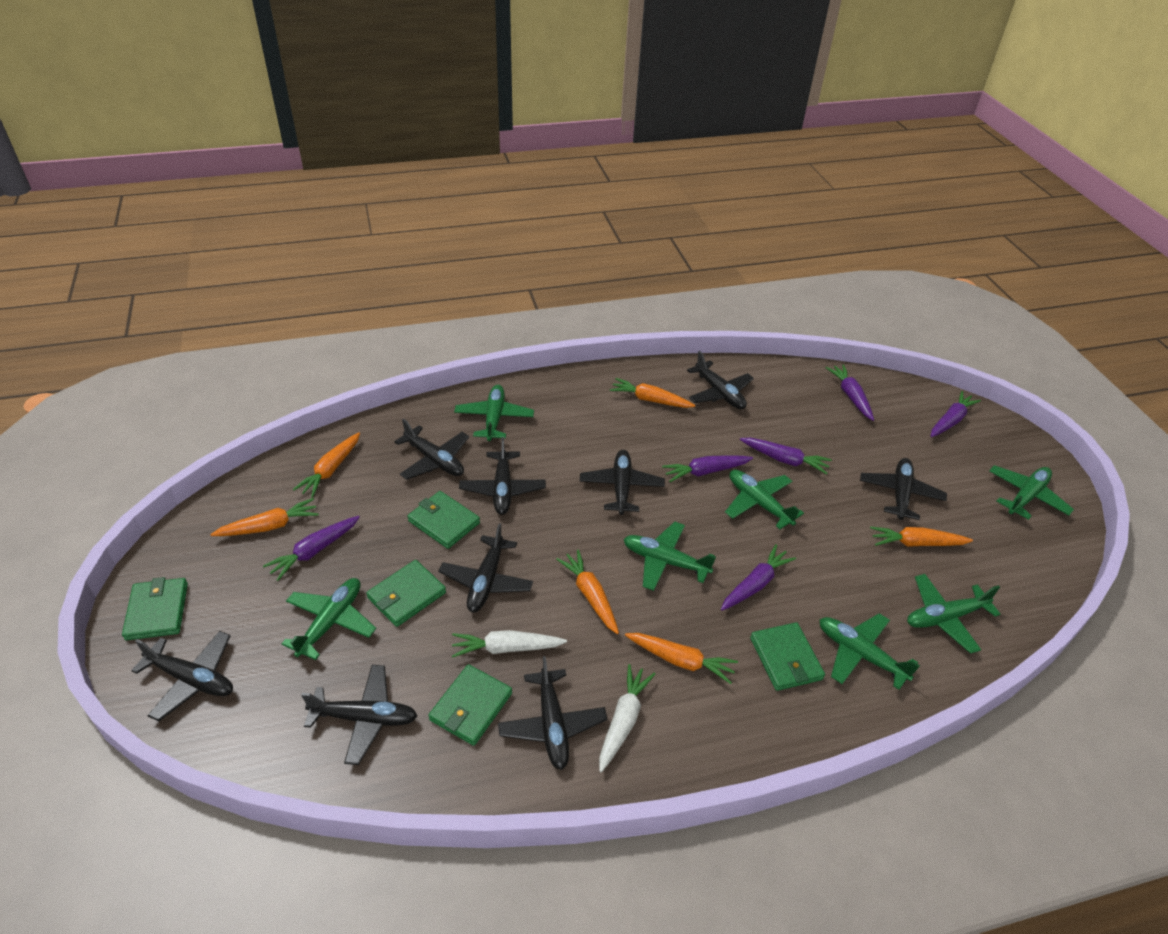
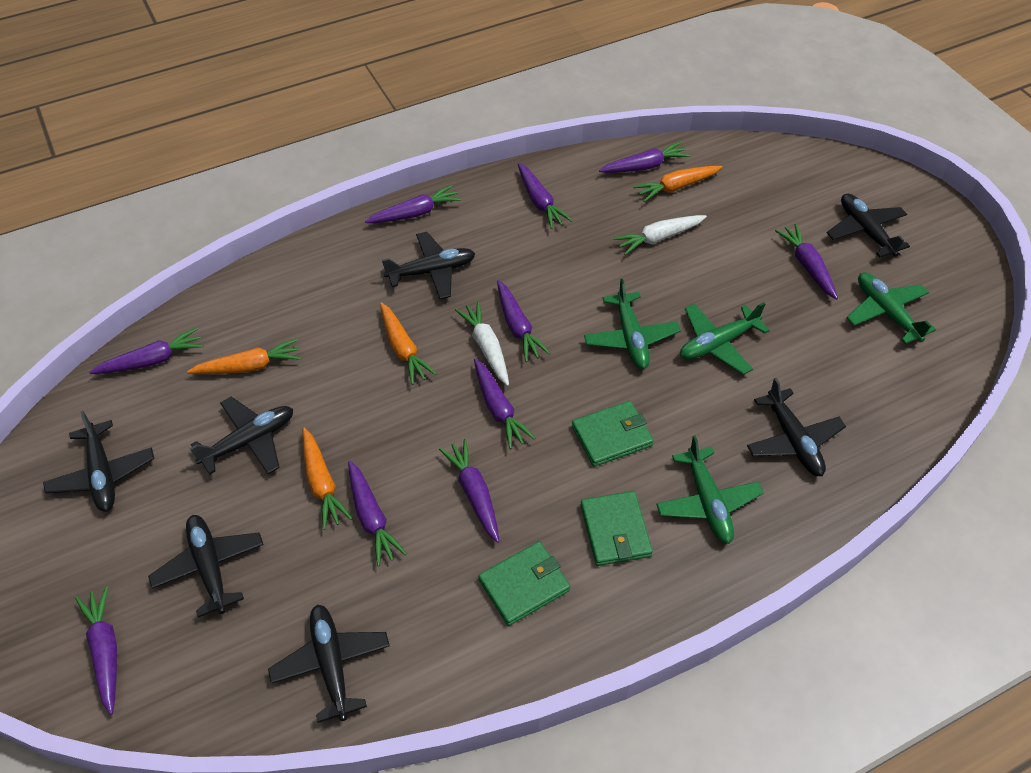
black plane: 9 -> 7
green plane: 7 -> 4
green wallet: 5 -> 3
orange carrot: 6 -> 4
purple carrot: 6 -> 10

